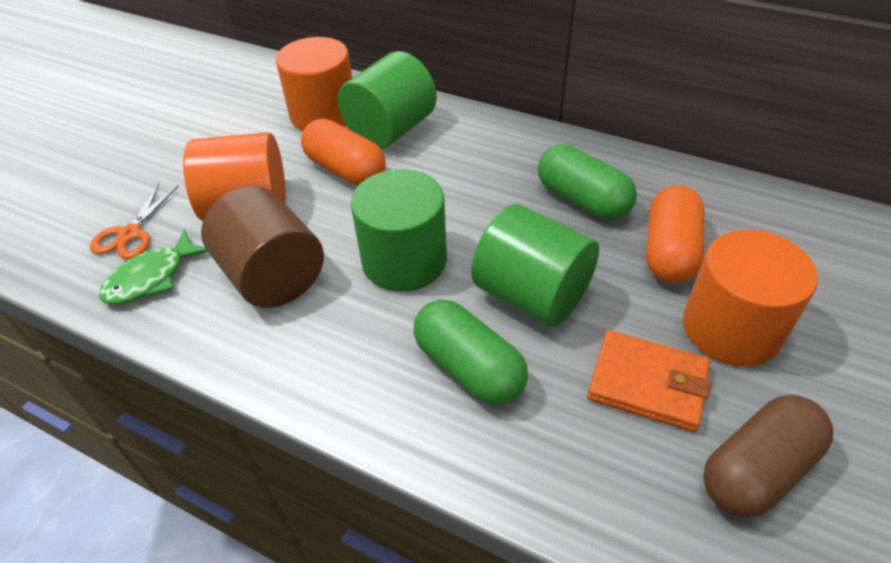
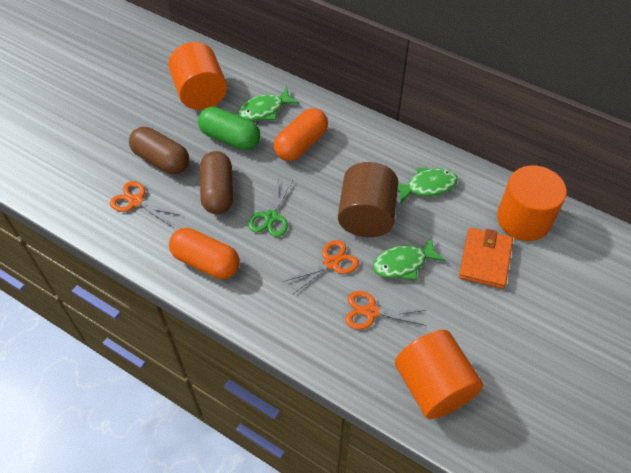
brown capsule: 1 -> 2
green capsule: 2 -> 1
green cylinder: 3 -> 0
green fish: 1 -> 3
green scissors: 0 -> 1
orange scissors: 1 -> 3

